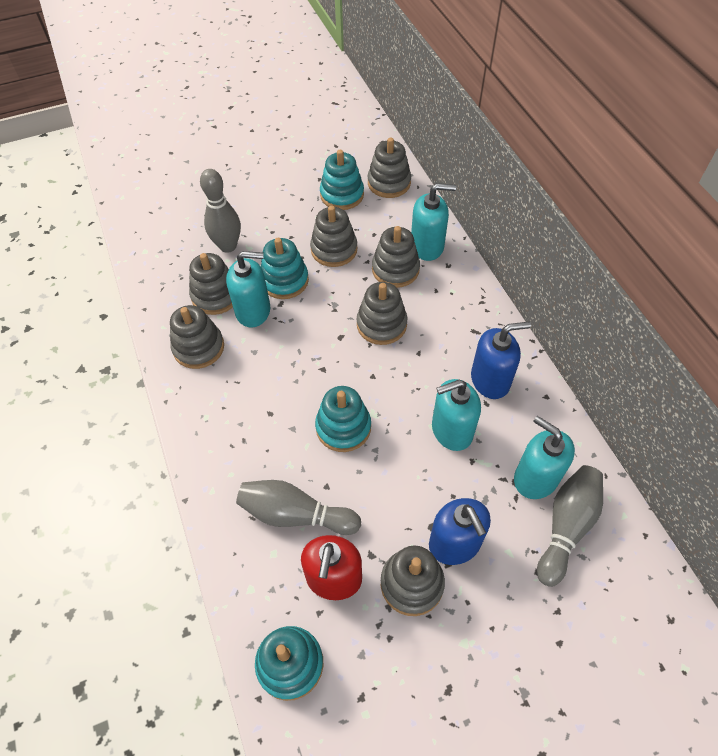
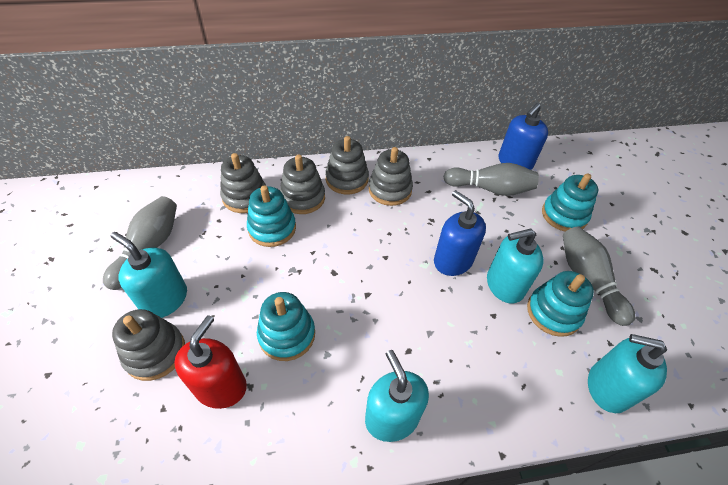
grey stacking toy: 7 -> 5

